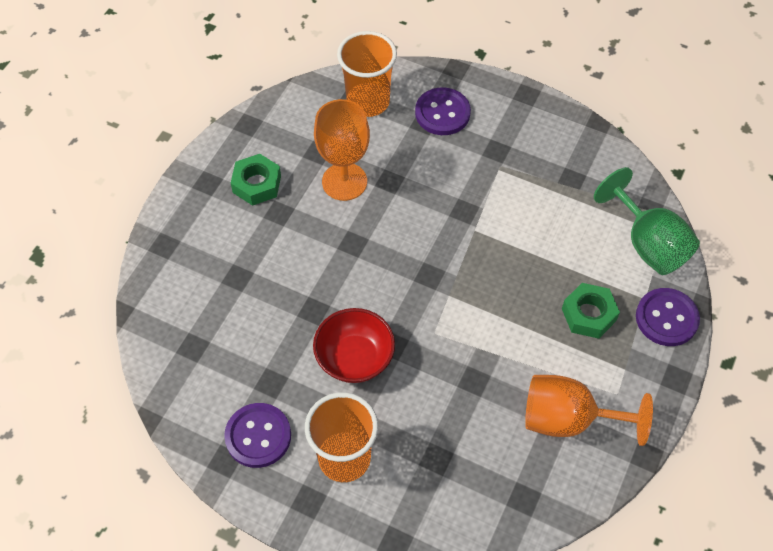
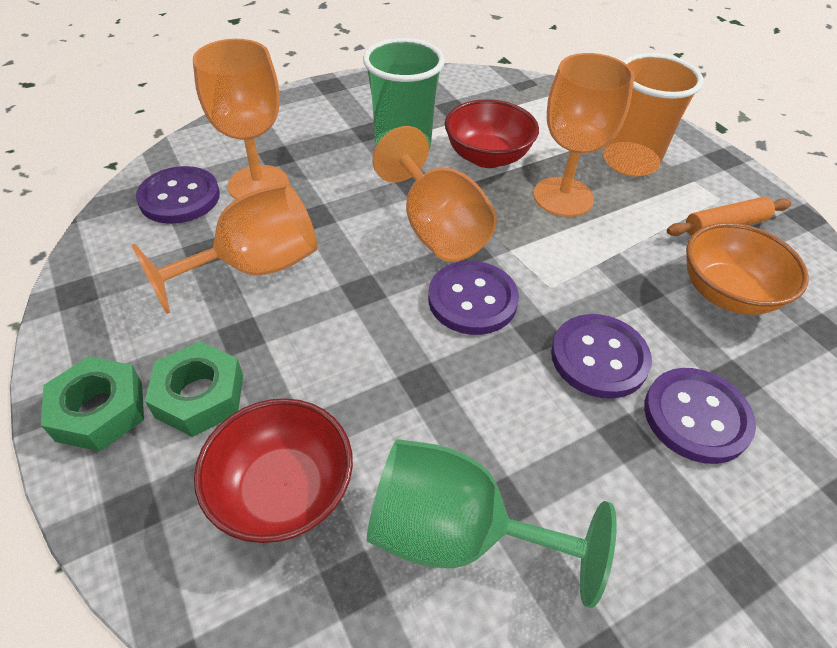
green cup: 0 -> 1
orange bowl: 0 -> 1
orange cup: 2 -> 1
orange goblet: 2 -> 4
orange rolling pin: 0 -> 1
purple button: 3 -> 4
red bowl: 1 -> 2

